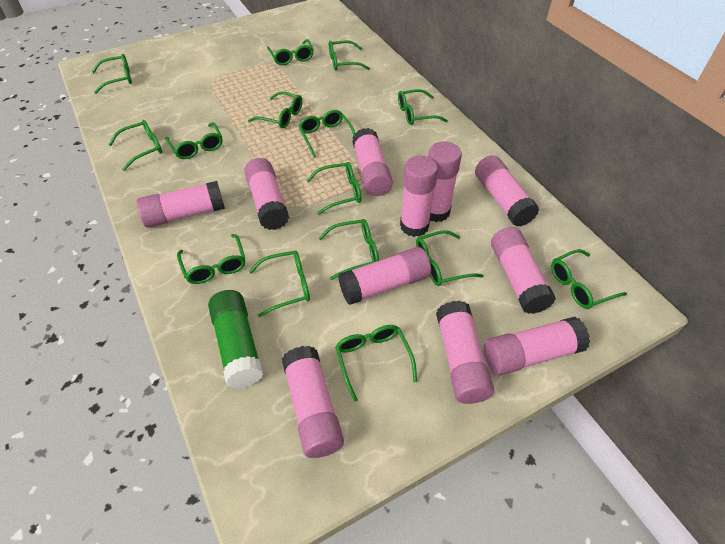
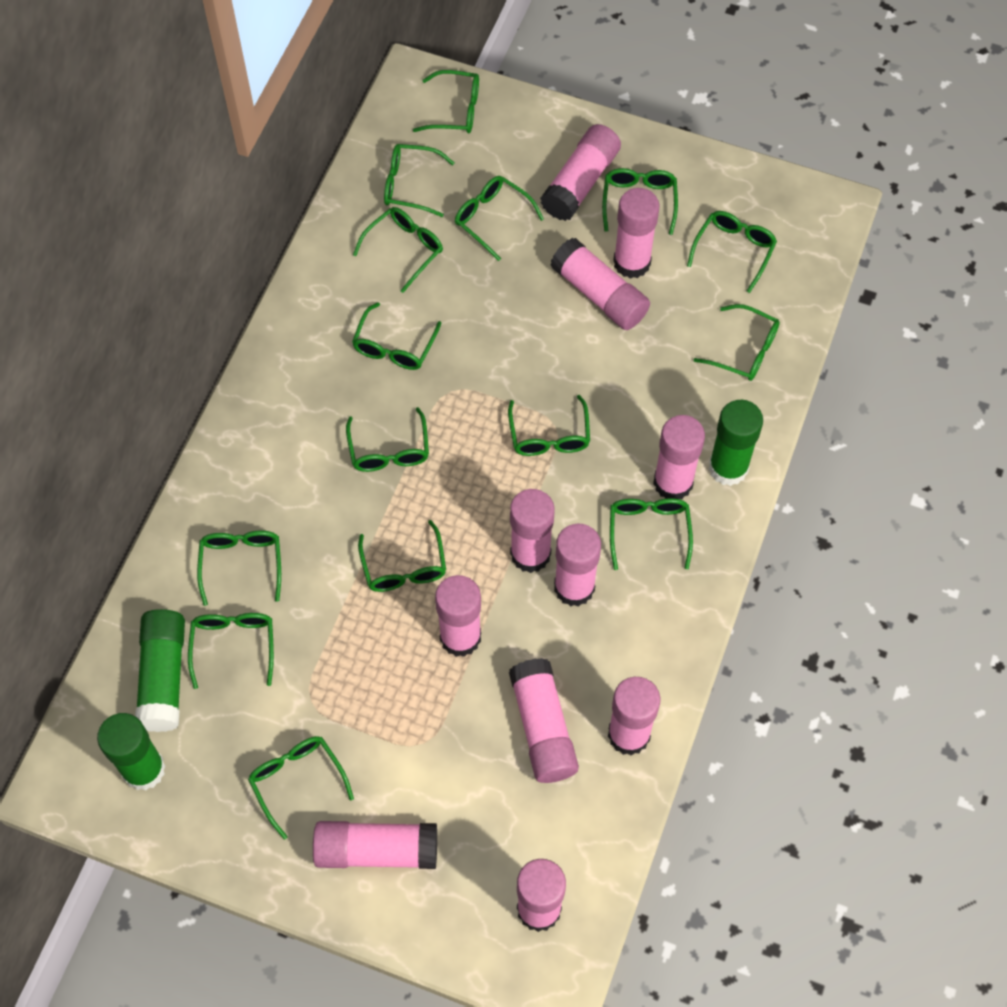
green glue stick: 1 -> 3

